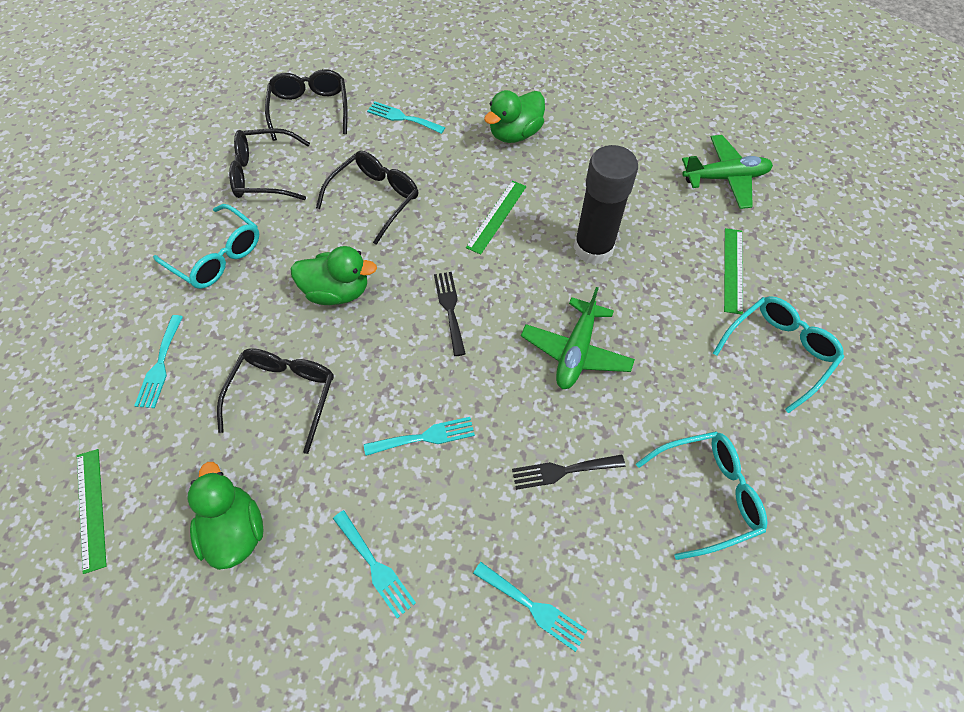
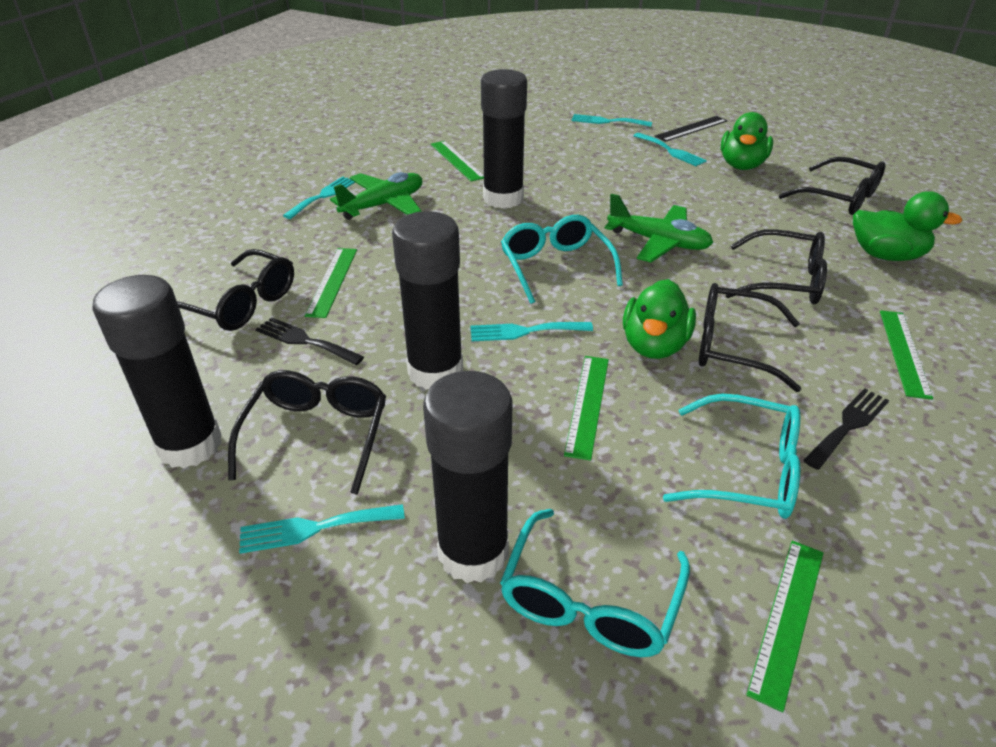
black glasses: 4 -> 5
black glue stick: 1 -> 4
black ruler: 0 -> 1
green ruler: 3 -> 5

